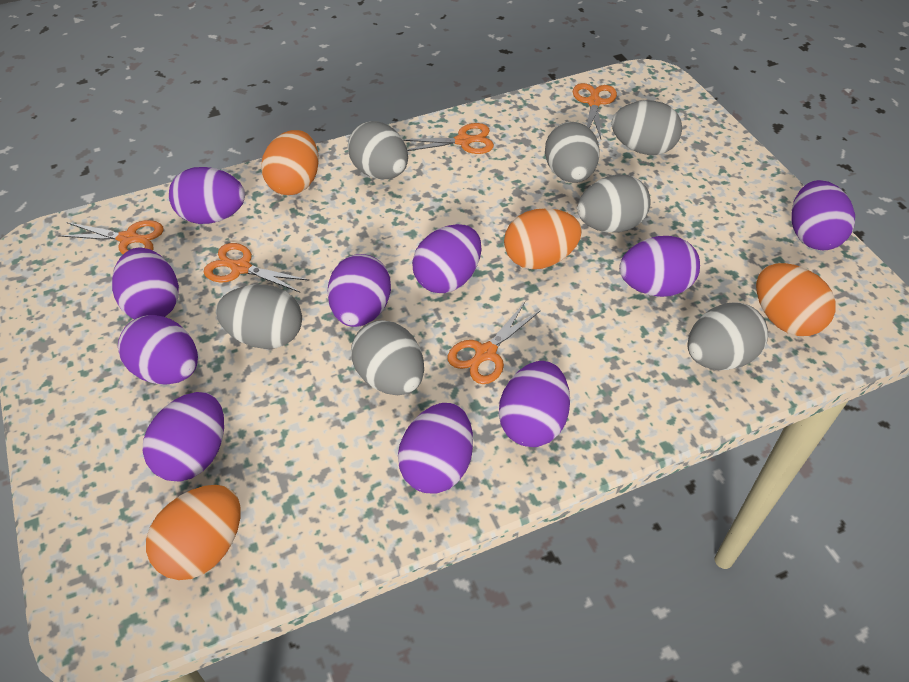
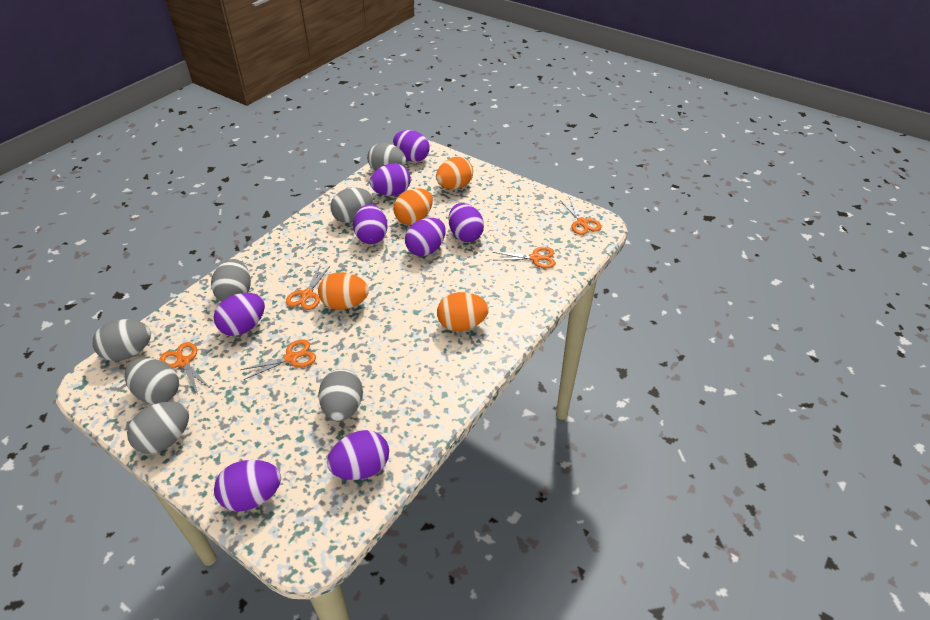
purple egg: 10 -> 8

